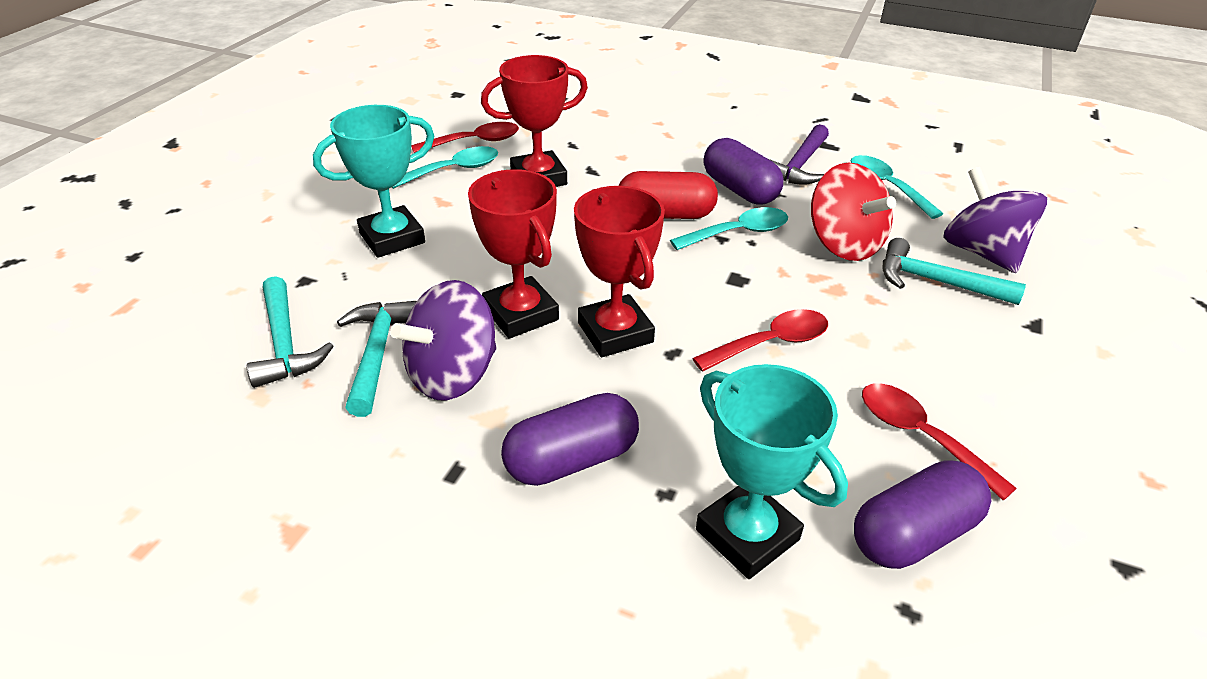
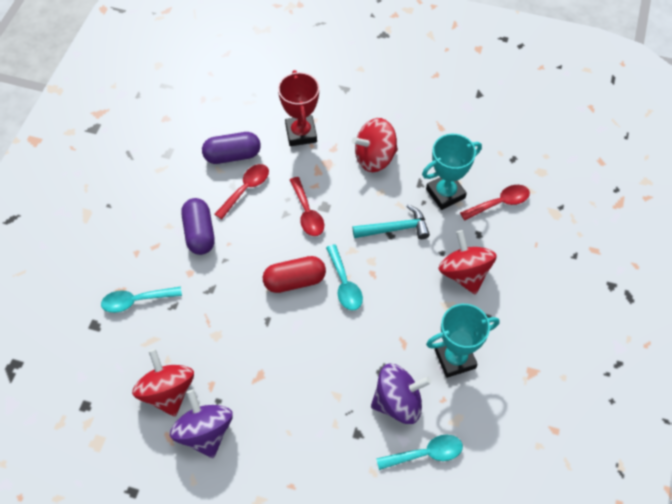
purple capsule: 3 -> 2
purple hammer: 1 -> 0
red spinning top: 1 -> 3
red trophy: 3 -> 1
turquoise hammer: 3 -> 1

